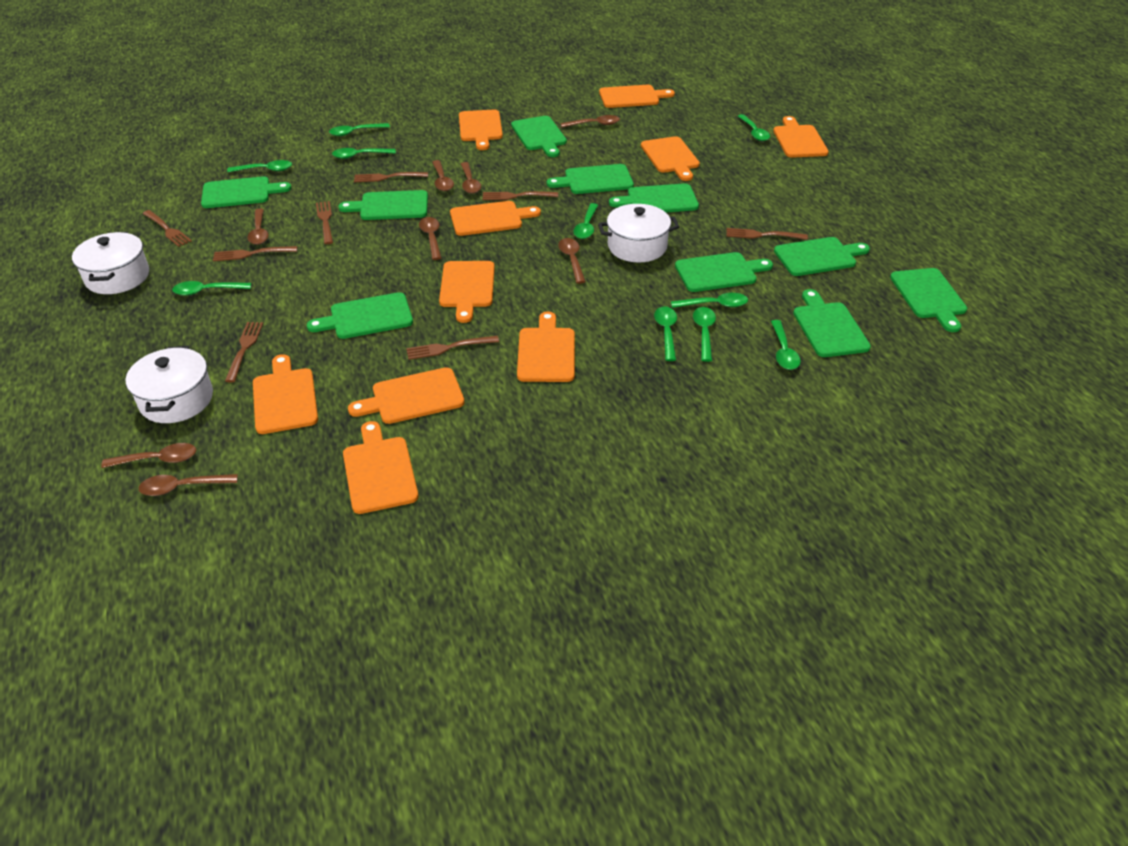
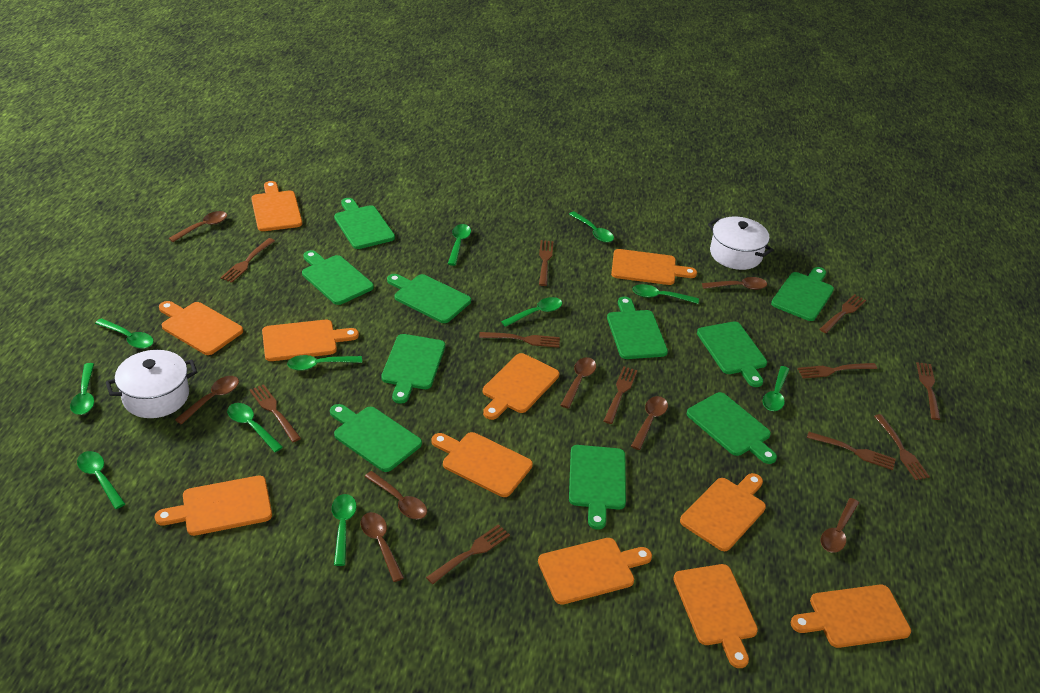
brown fork: 8 -> 11
green spoon: 10 -> 11
orange cutting board: 10 -> 11
white pot: 3 -> 2

